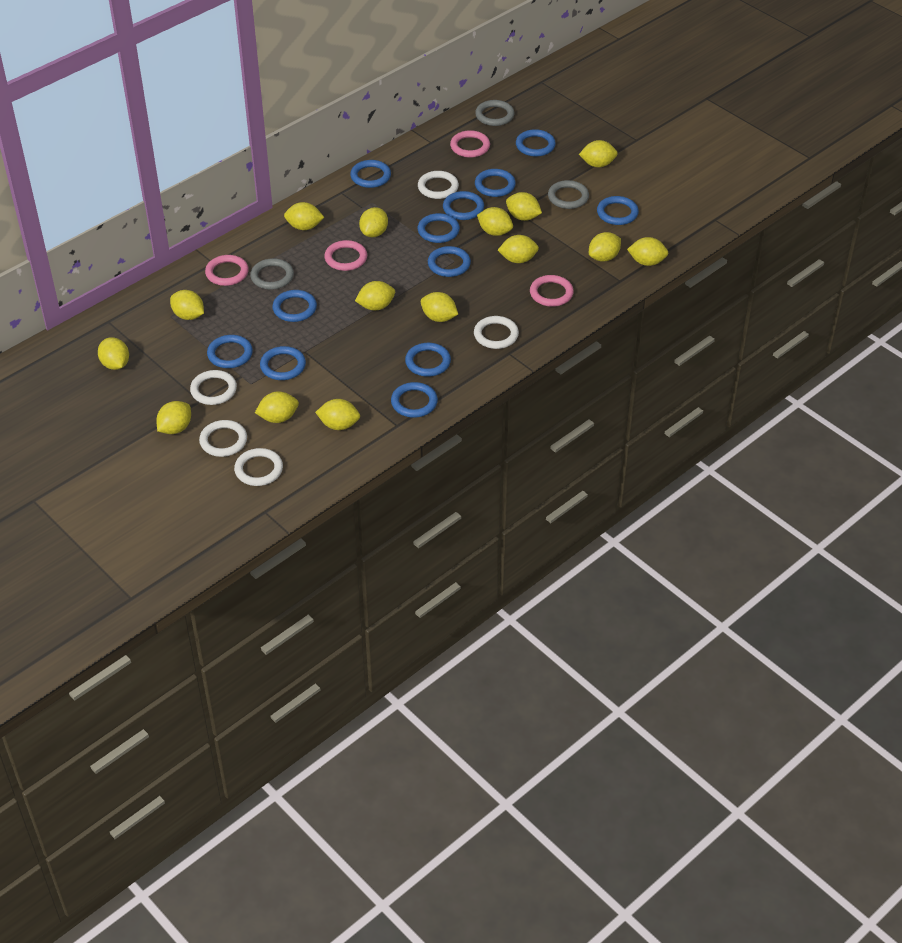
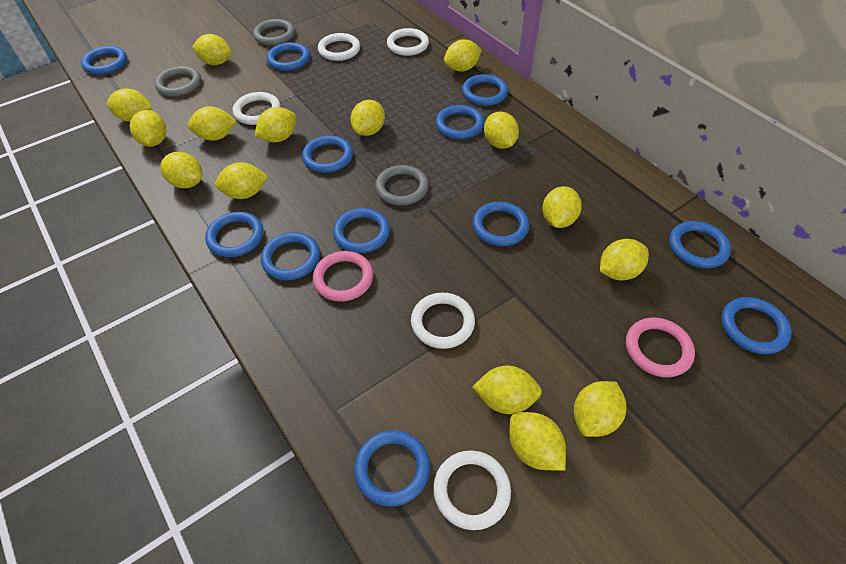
pink ring: 4 -> 2

